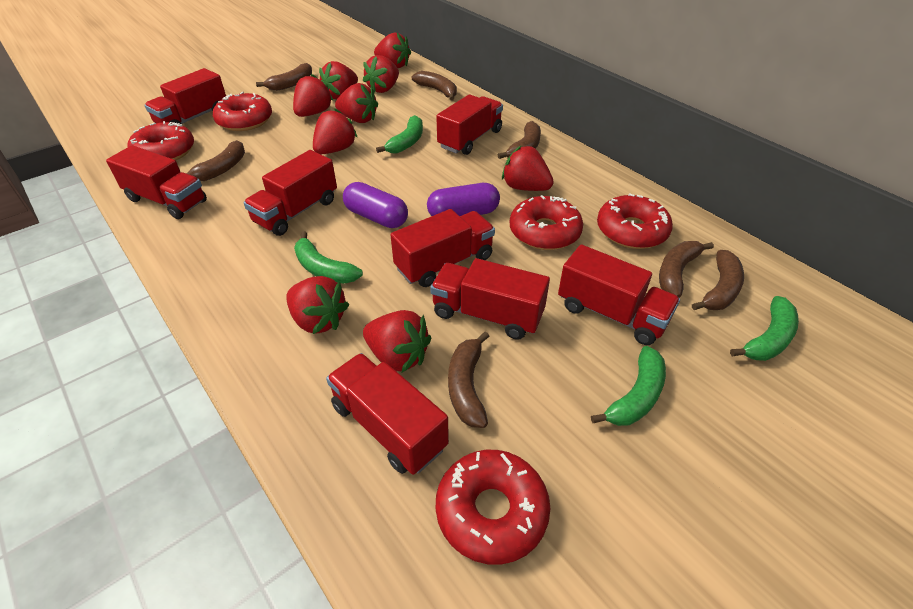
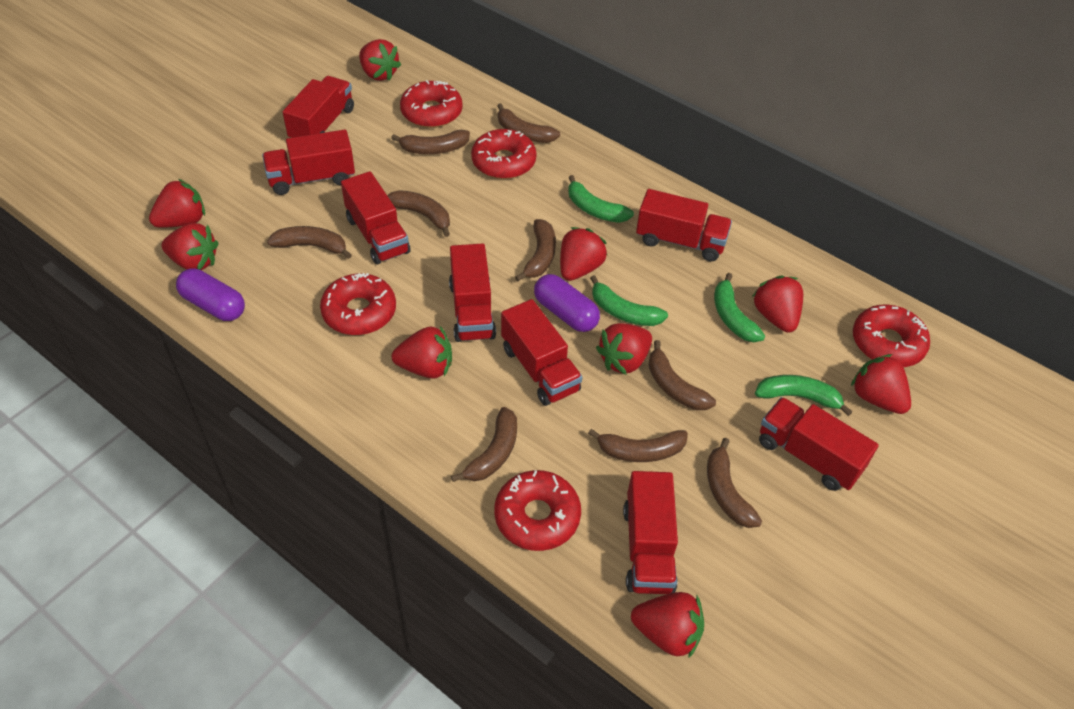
brown banana: 7 -> 9

